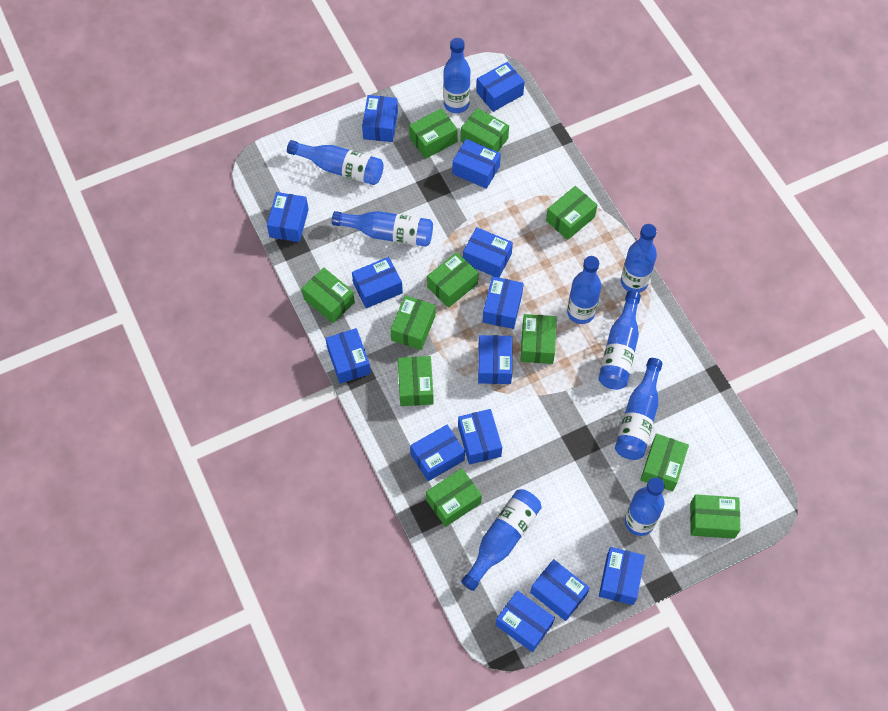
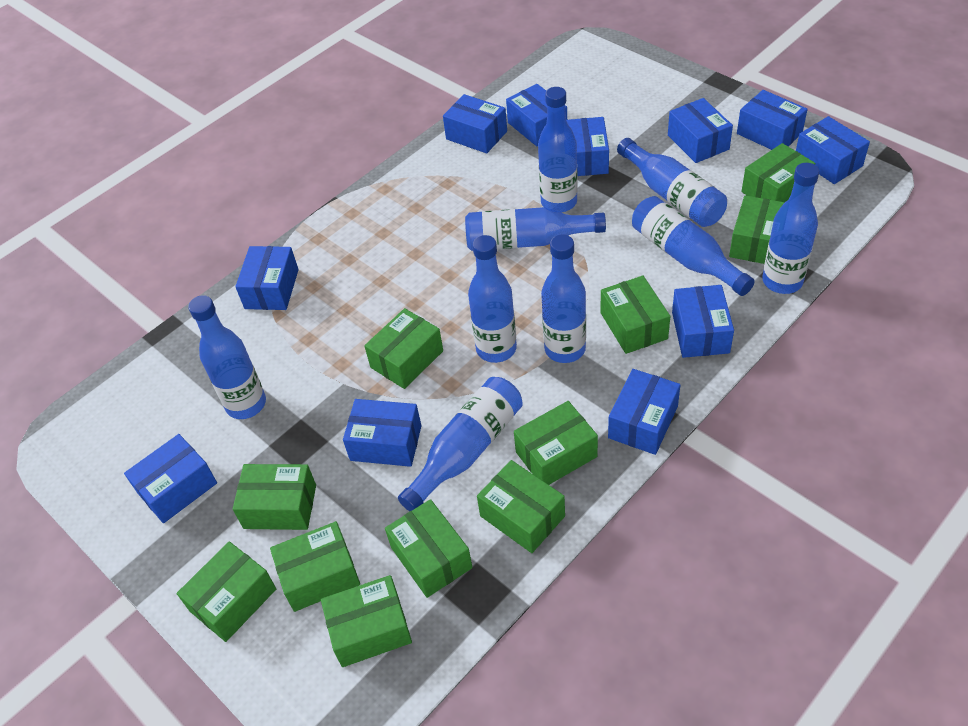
blue box: 14 -> 11

